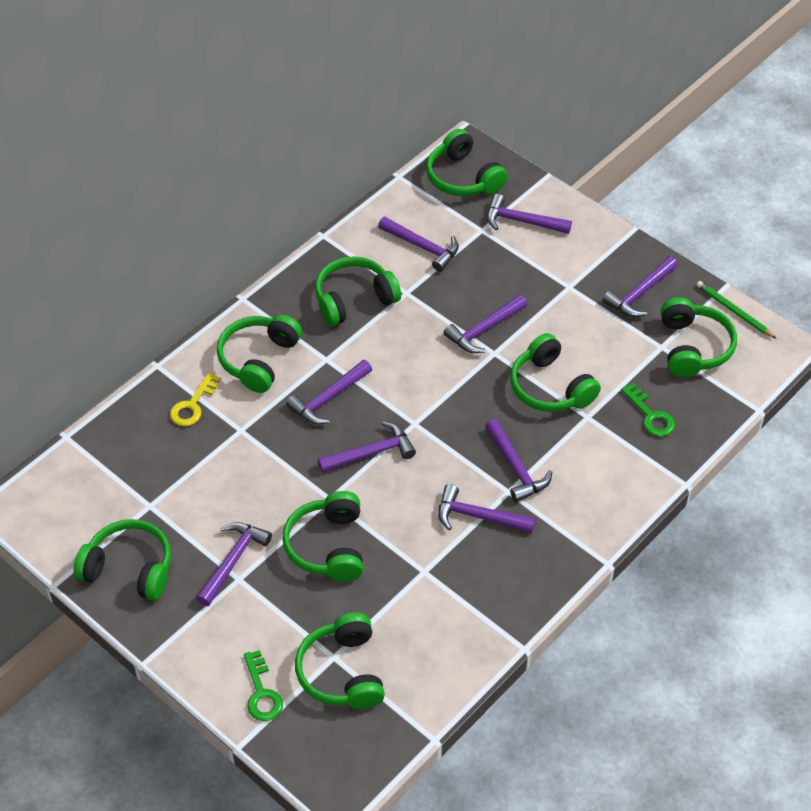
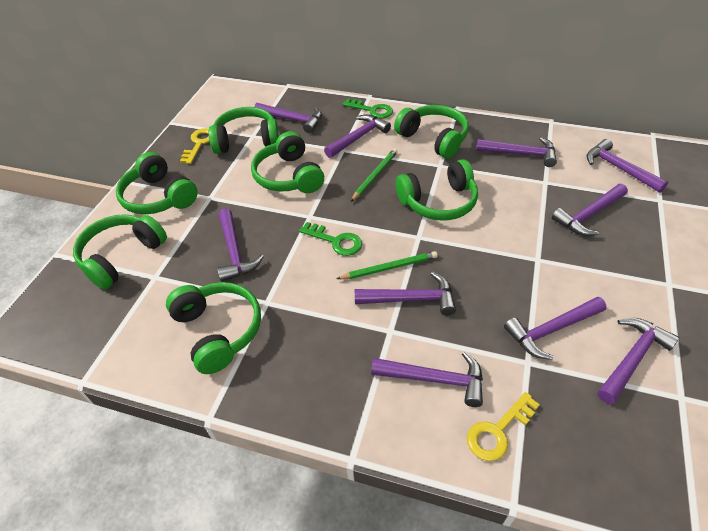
green headphones: 8 -> 7
green pencil: 1 -> 2
purple hammer: 9 -> 10
yellow key: 1 -> 2

